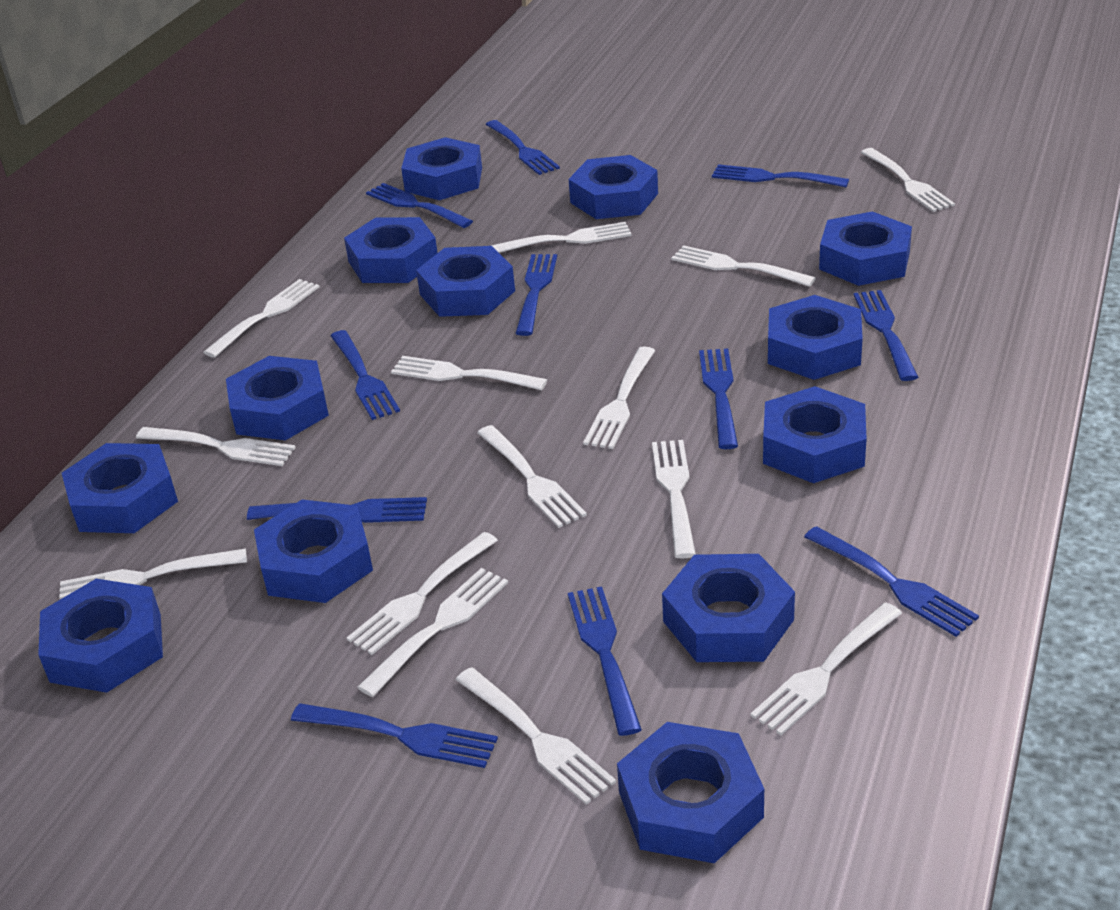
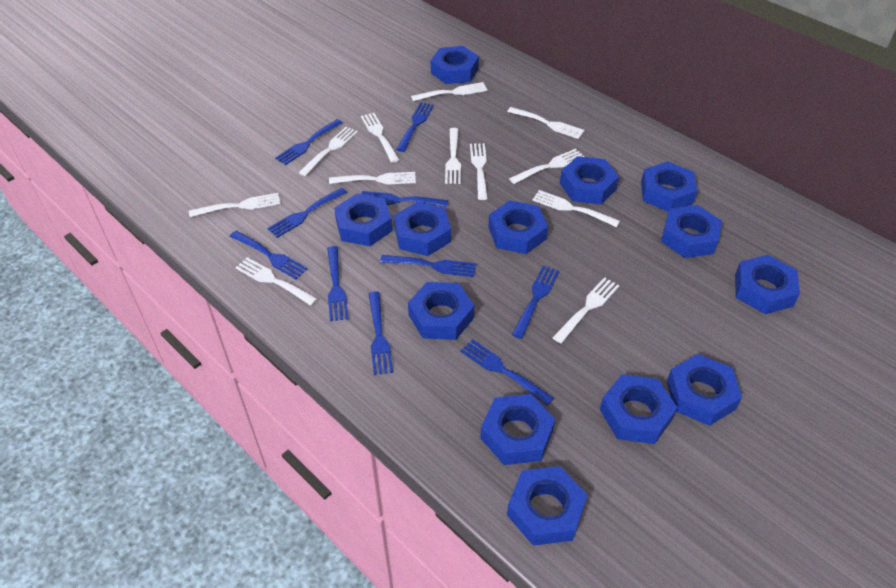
blue fork: 11 -> 10
white fork: 14 -> 12

